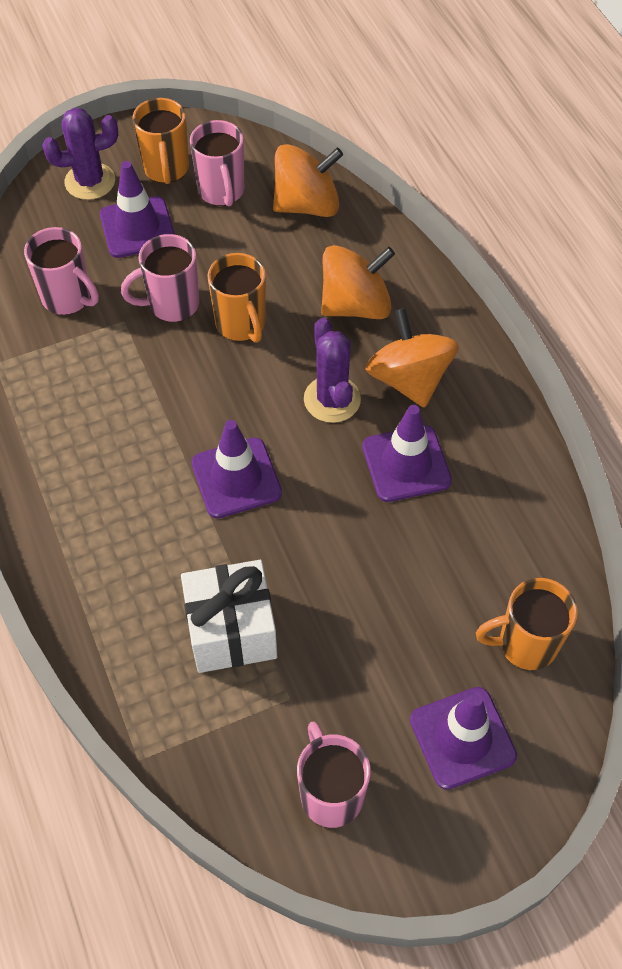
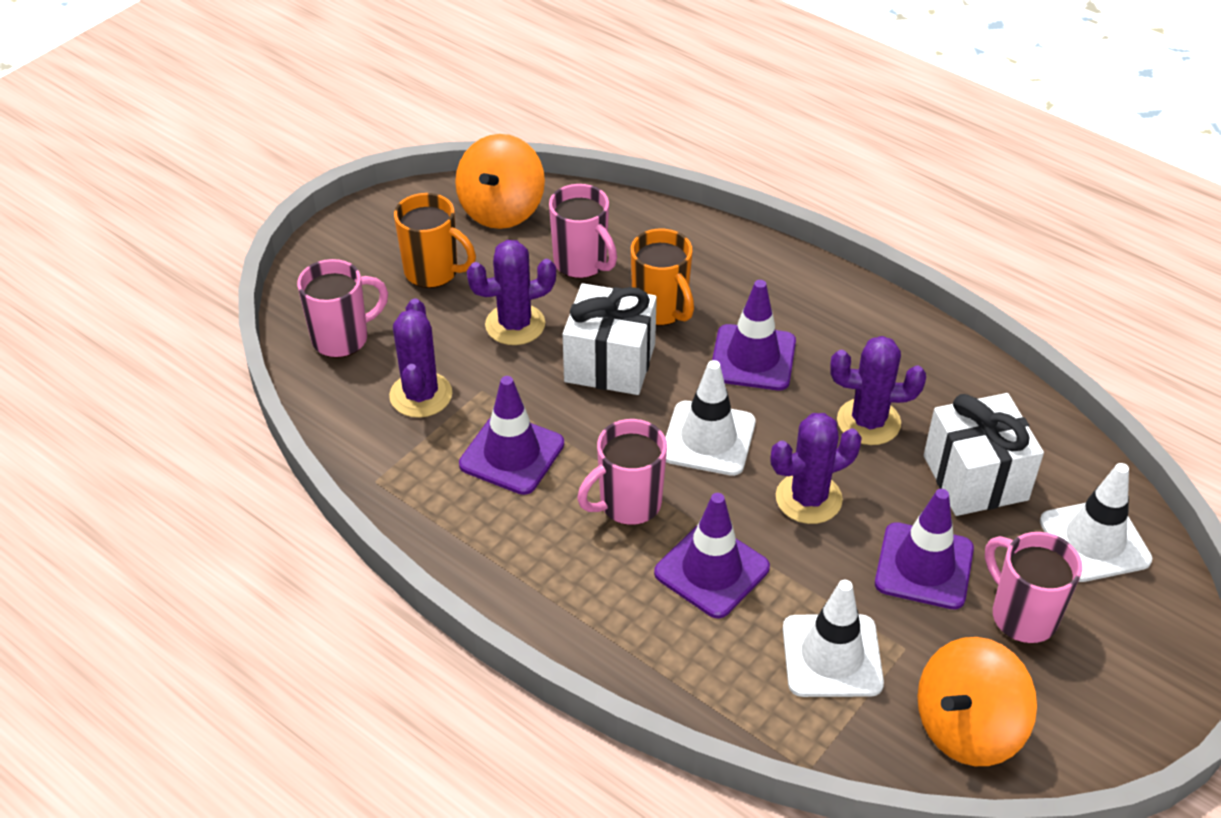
orange mug: 3 -> 2
orange spinning top: 3 -> 2
purple cactus: 2 -> 4
white gift: 1 -> 2
white traffic cone: 0 -> 3

